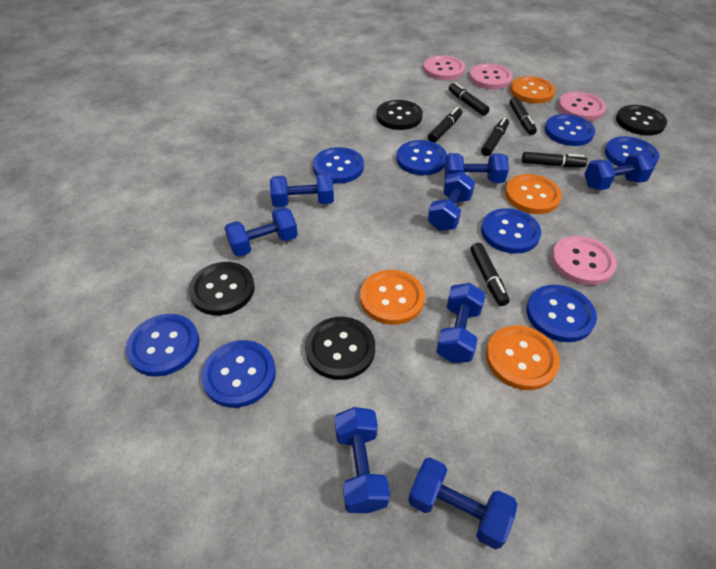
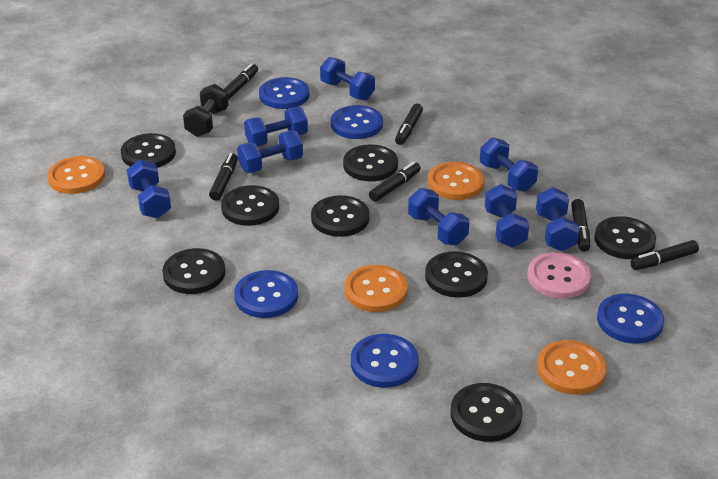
black button: 4 -> 8
black dumbbell: 0 -> 1
blue button: 8 -> 5
pink button: 4 -> 1

